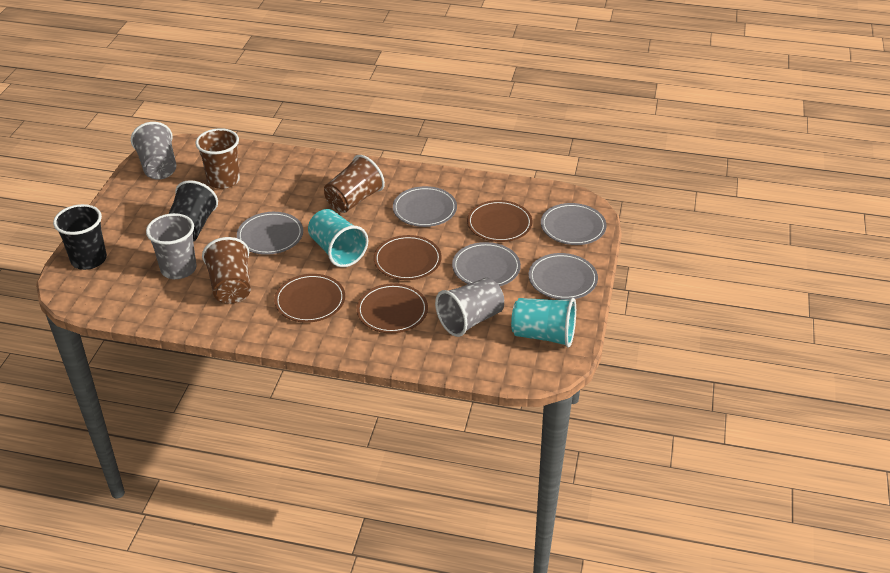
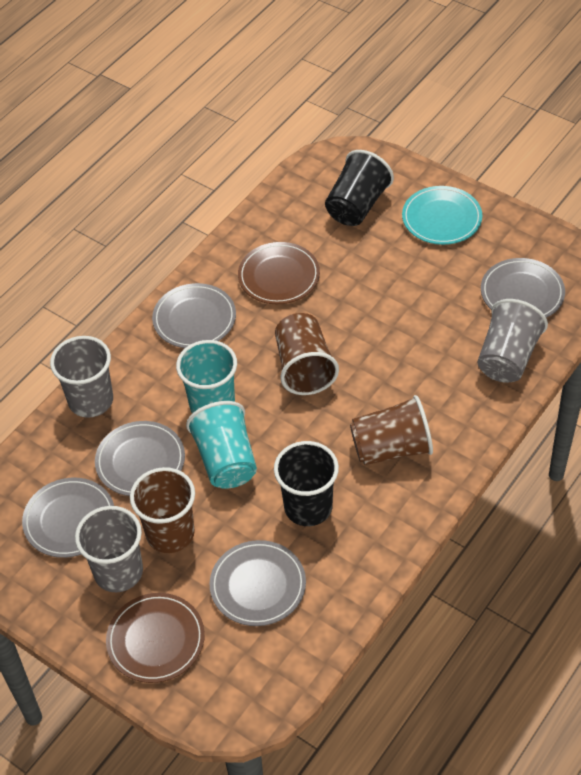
brown plate: 4 -> 2
turquoise plate: 0 -> 1

